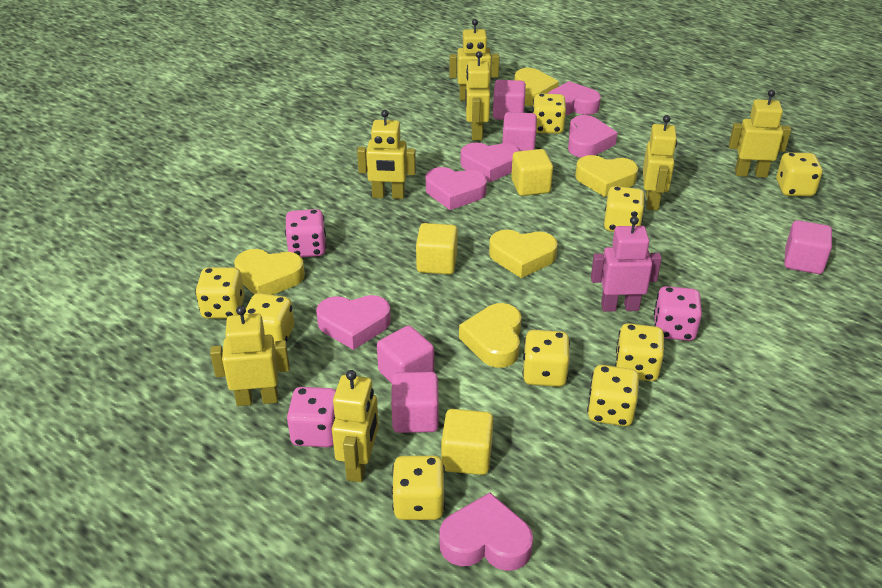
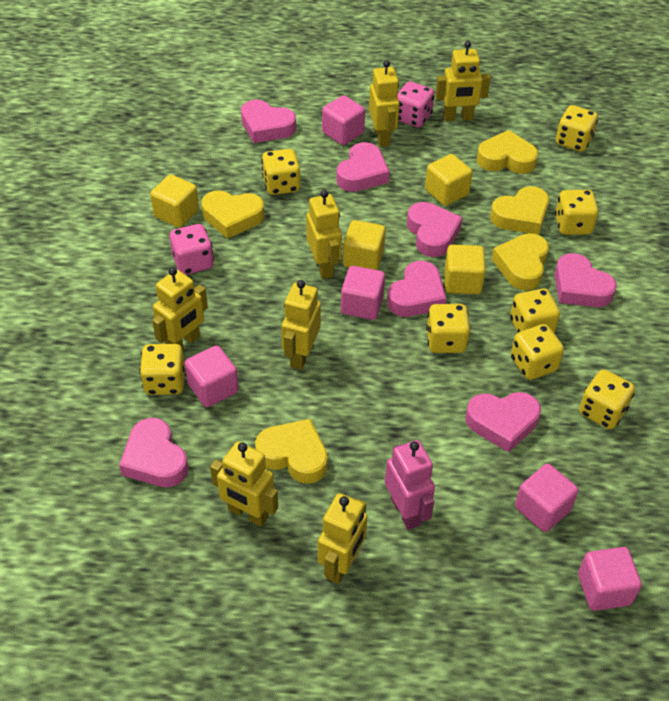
pink dice: 3 -> 2
pink heart: 6 -> 7
yellow cube: 3 -> 4
yellow dice: 9 -> 8

